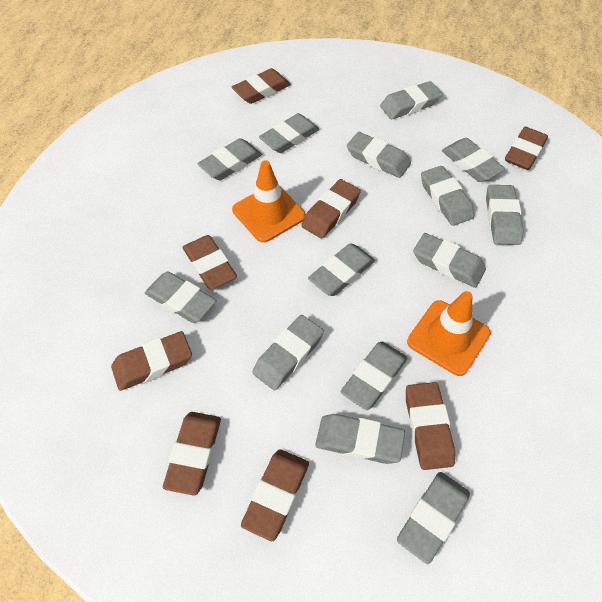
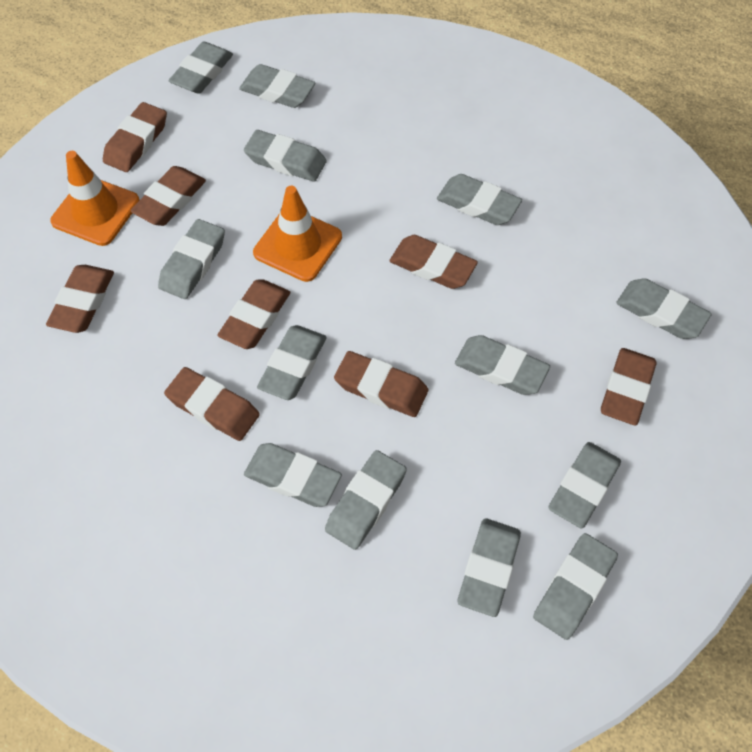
grey eraser: 14 -> 13

